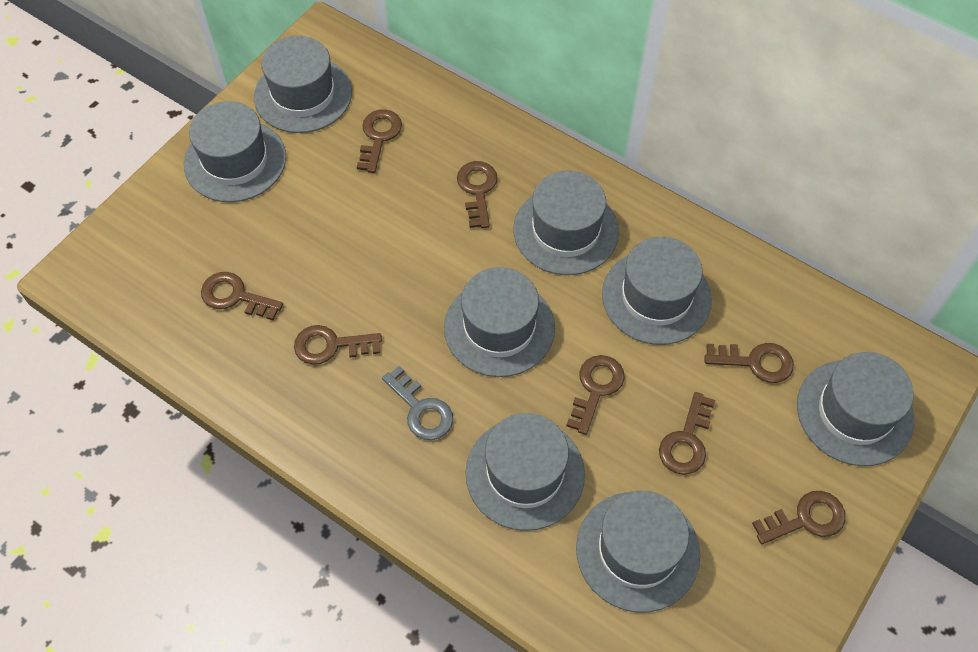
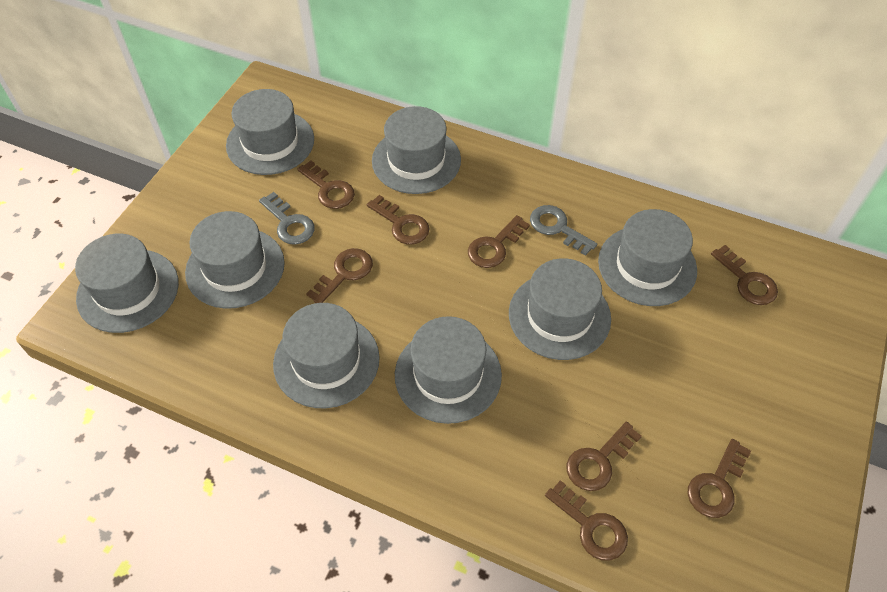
grey key: 1 -> 2

